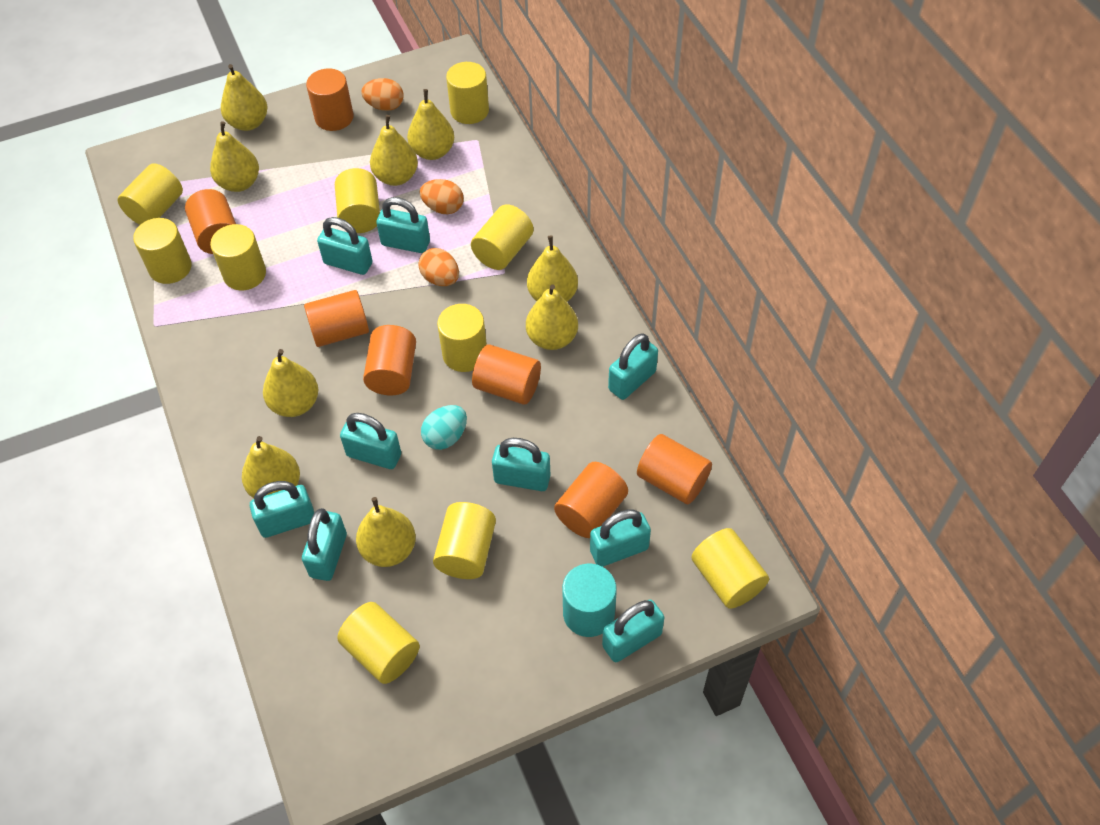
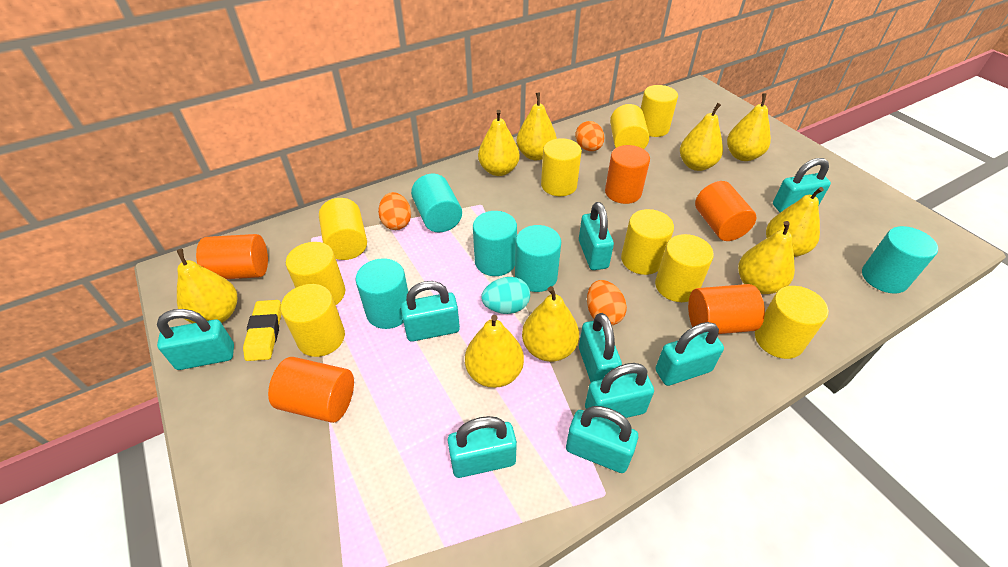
orange cylinder: 7 -> 5
turquoise cylinder: 1 -> 5
yellow cylinder: 10 -> 9
yellow eraser: 0 -> 1

